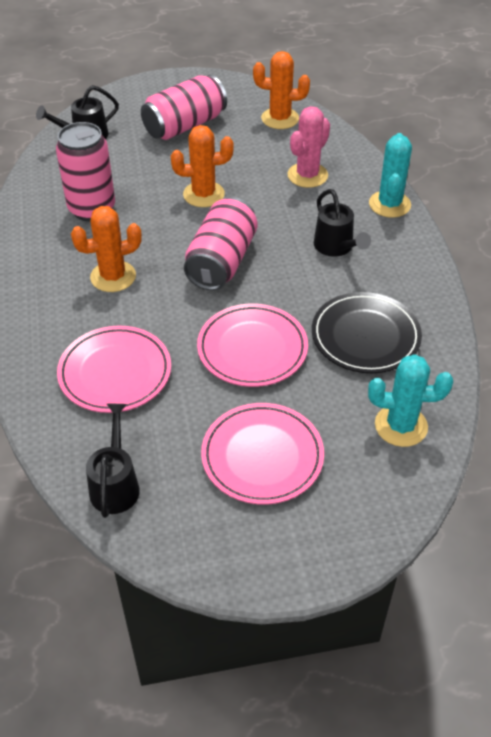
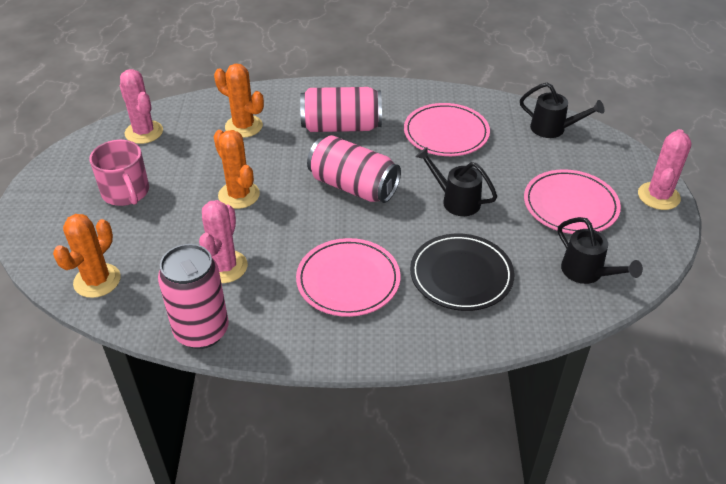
pink cactus: 1 -> 3
pink mug: 0 -> 1
turquoise cactus: 2 -> 0

